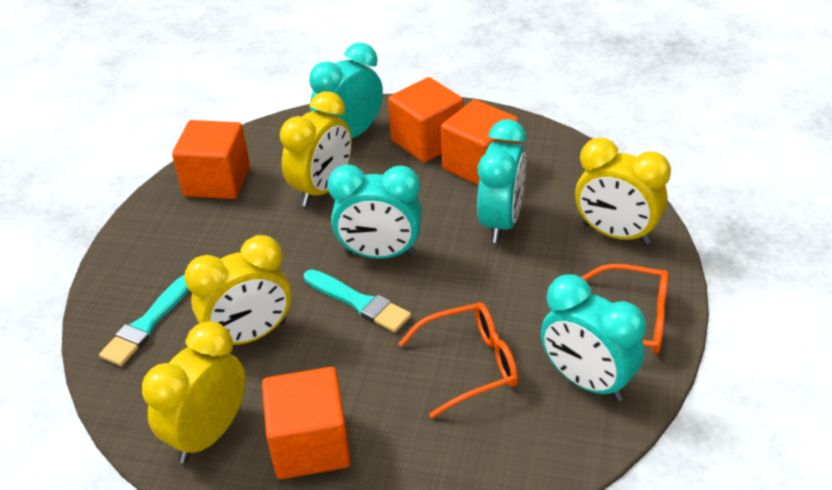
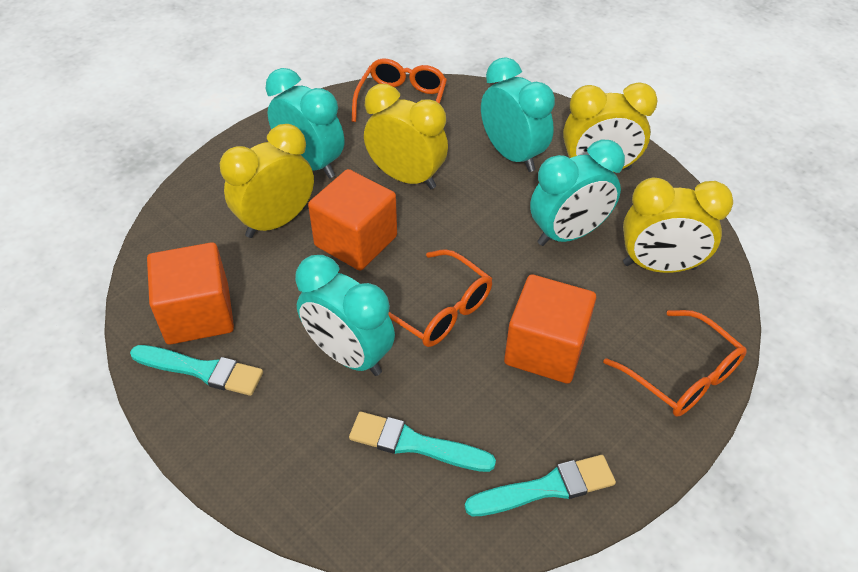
orange cube: 4 -> 3
orange glasses: 2 -> 3
turquoise brush: 2 -> 3

